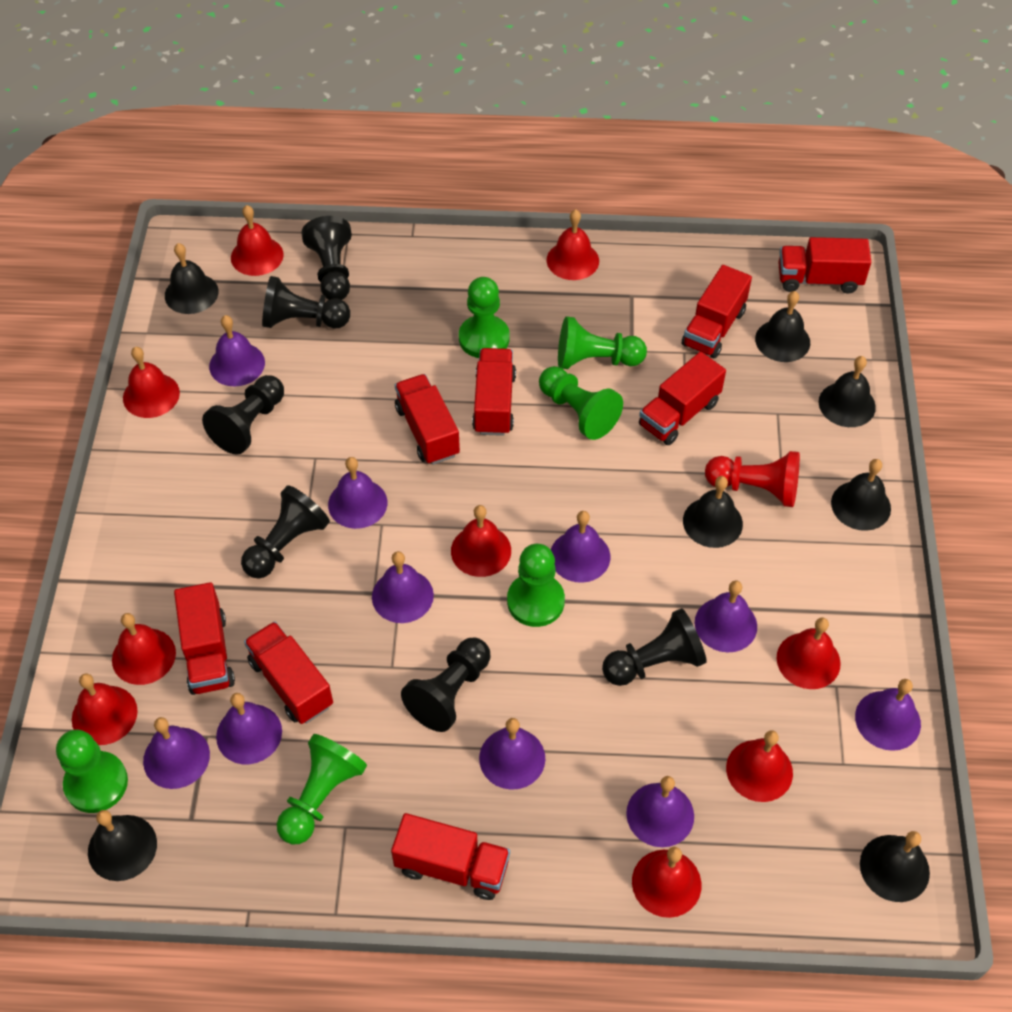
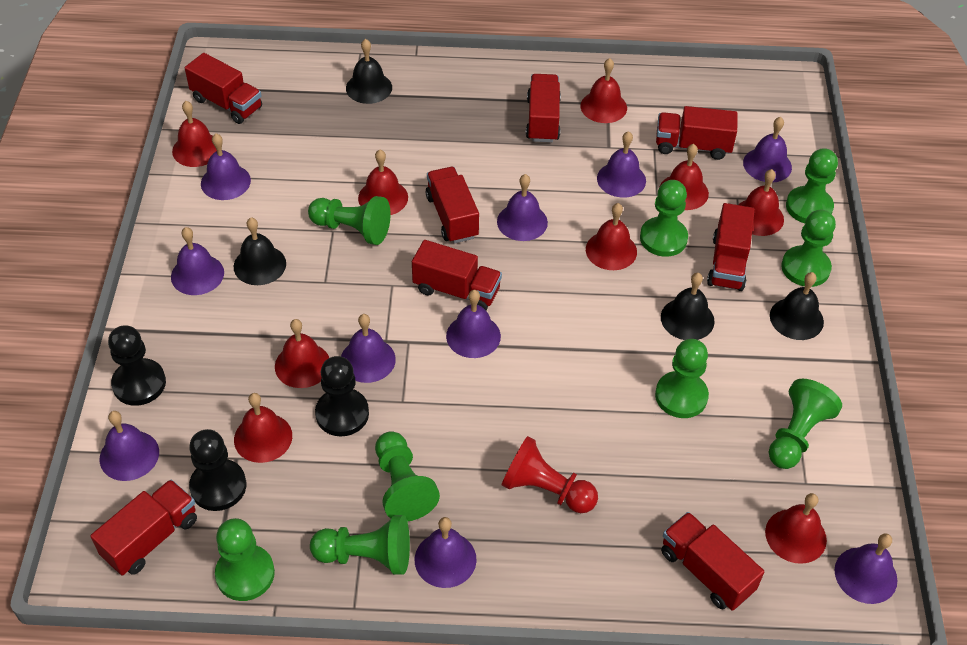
black bell: 7 -> 4
black pawn: 6 -> 3
green pawn: 6 -> 9

